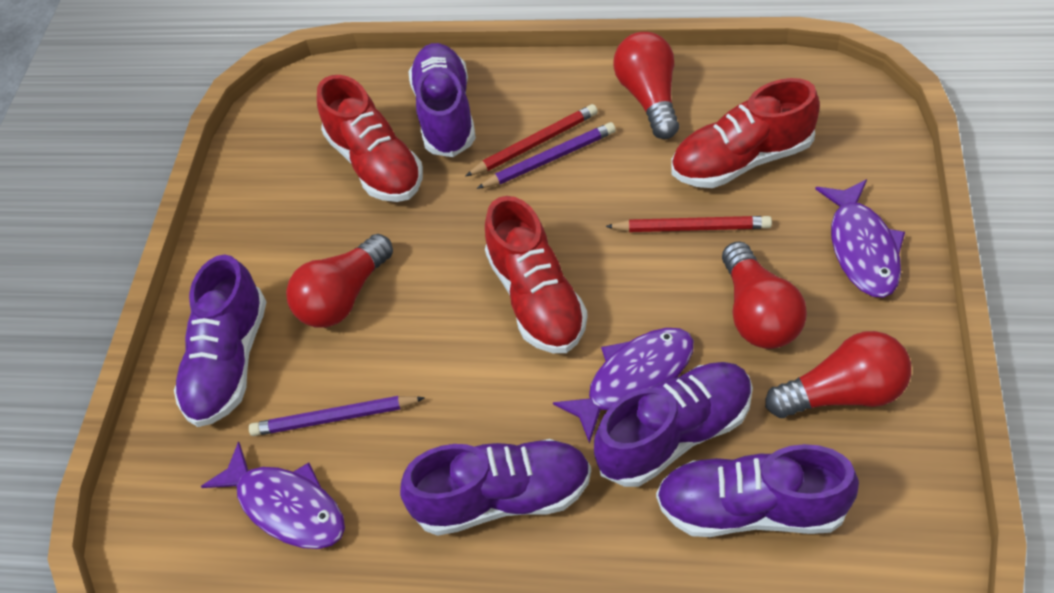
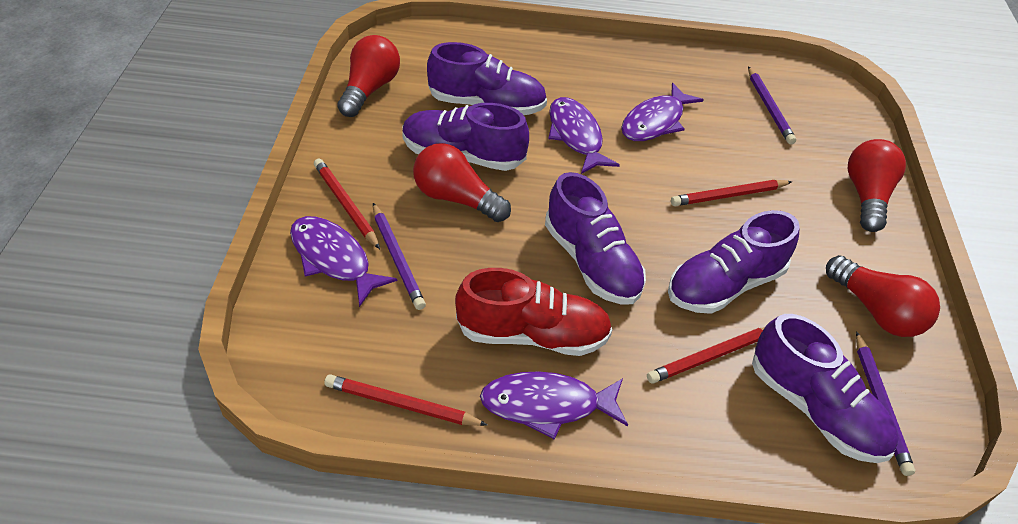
purple fish: 3 -> 4
purple pencil: 2 -> 3
red pencil: 2 -> 4
red shoe: 3 -> 1

